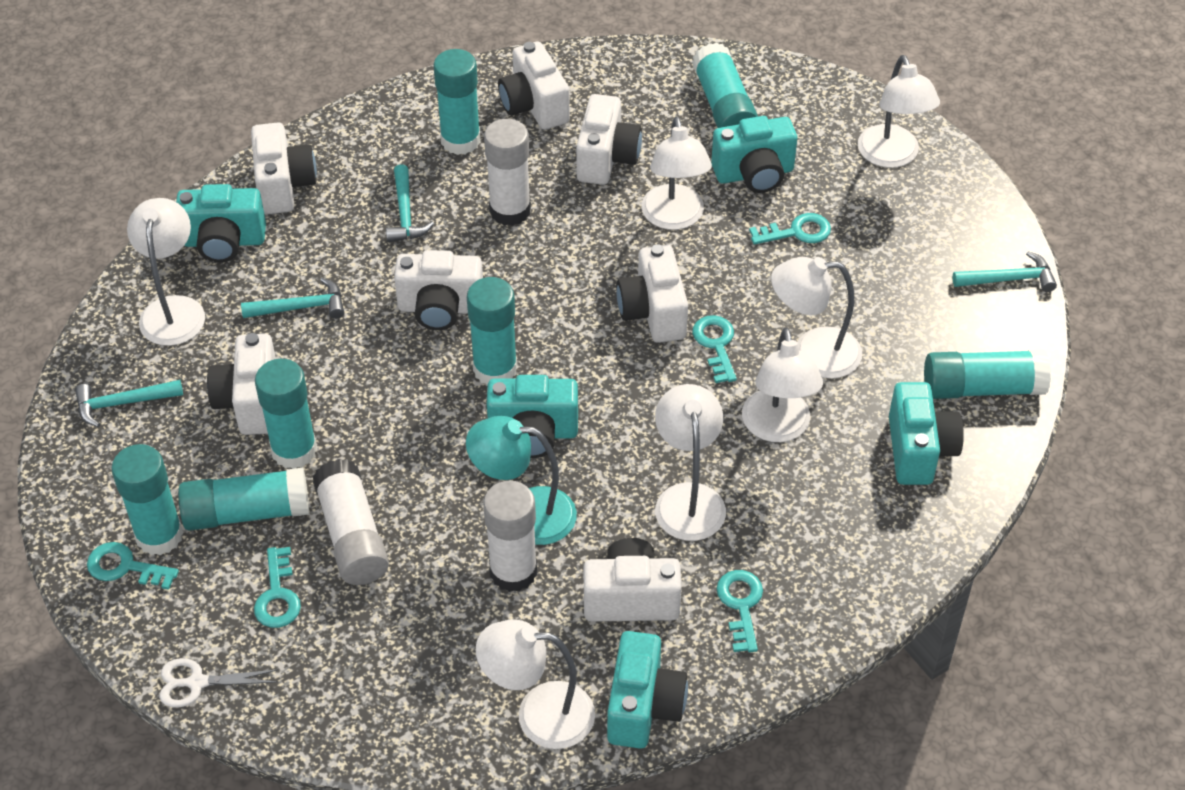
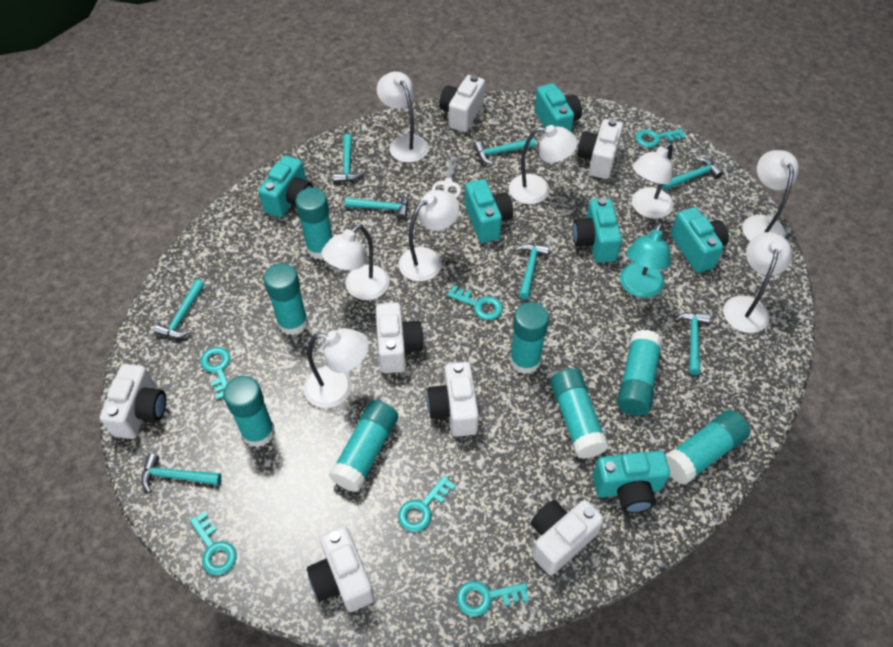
turquoise camera: 5 -> 6
turquoise glue stick: 7 -> 8
turquoise hammer: 4 -> 8
turquoise key: 5 -> 6
white glue stick: 3 -> 0
white lamp: 7 -> 8

